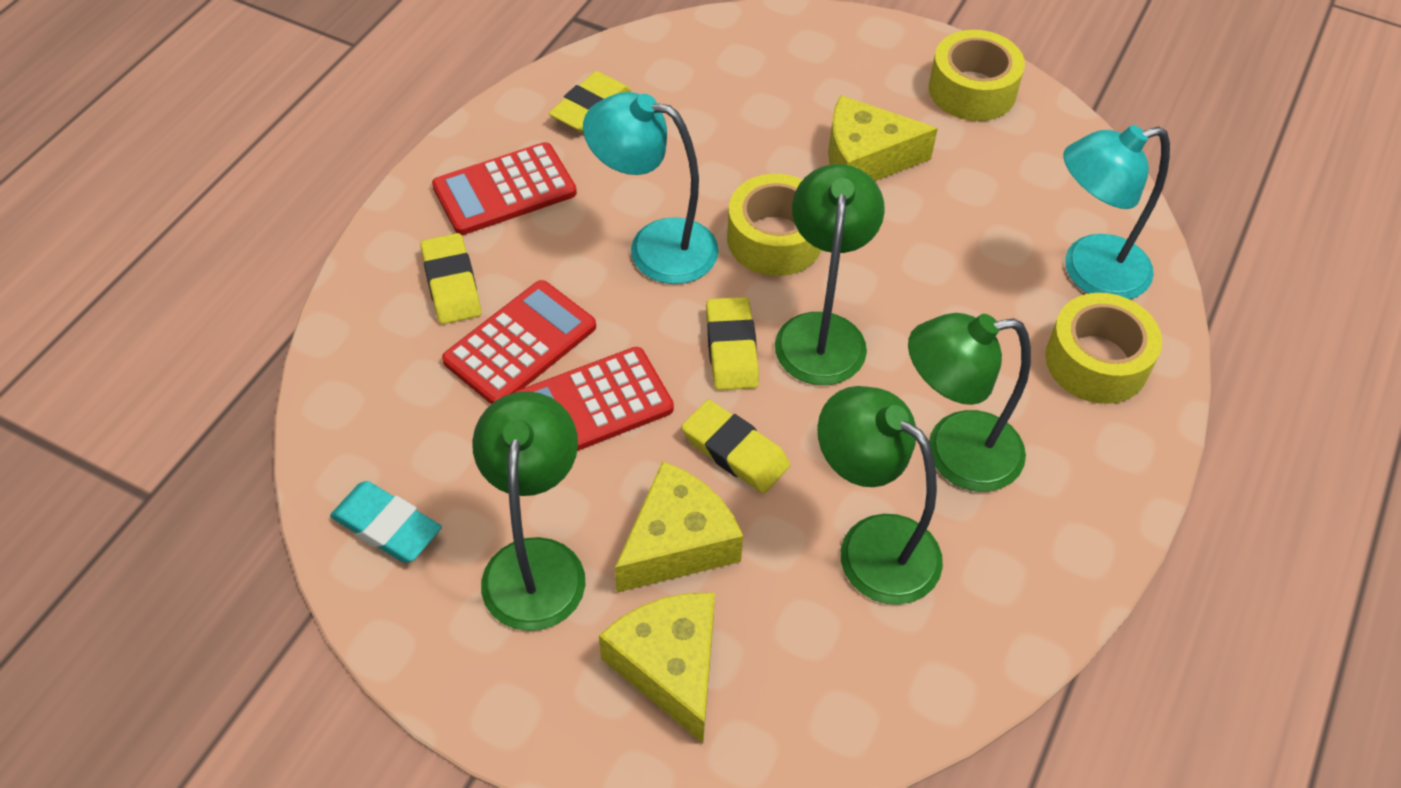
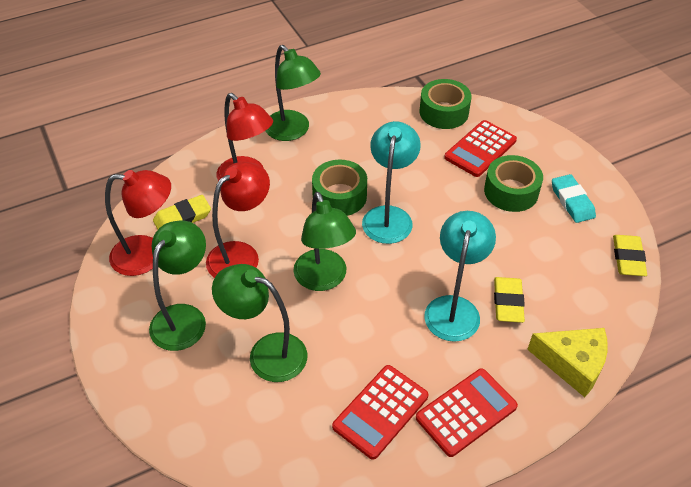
green tape: 0 -> 3
red lamp: 0 -> 3
yellow cheese: 3 -> 1
yellow eraser: 4 -> 3
yellow tape: 3 -> 0

